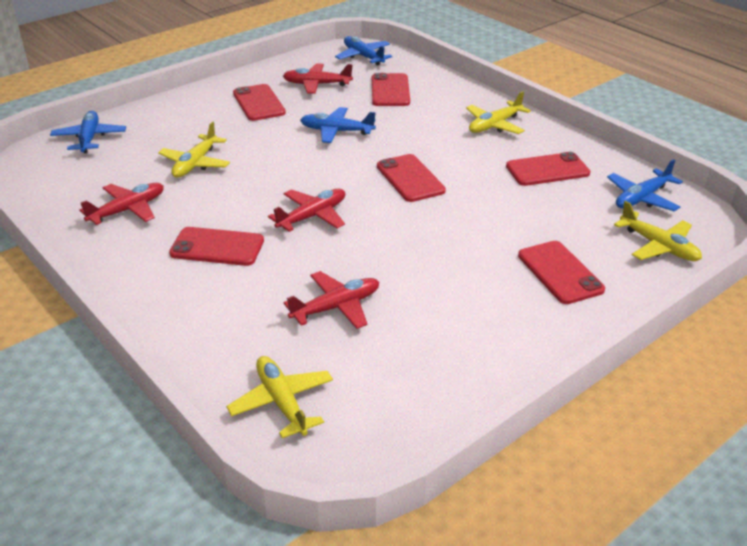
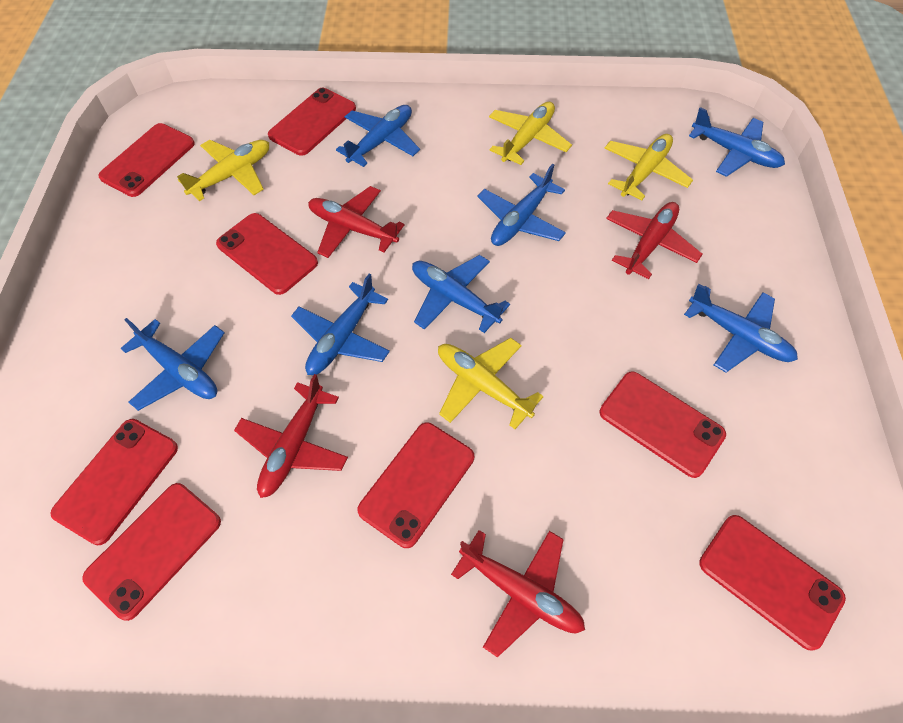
blue plane: 4 -> 7
red phone: 6 -> 8

